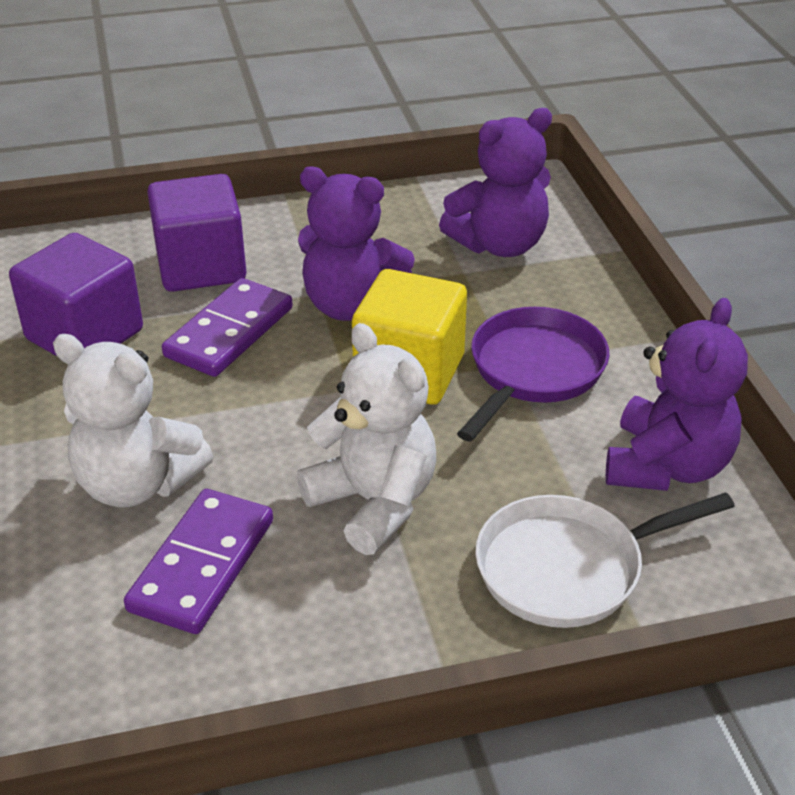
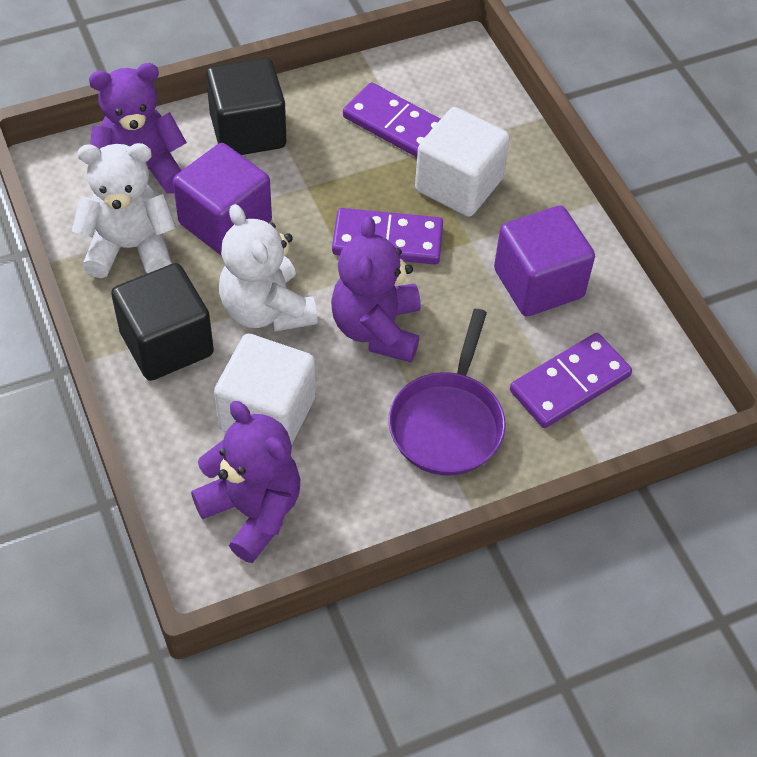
black cube: 0 -> 2
purple domino: 2 -> 3
white cube: 0 -> 2
white pan: 1 -> 0
yellow cube: 1 -> 0

